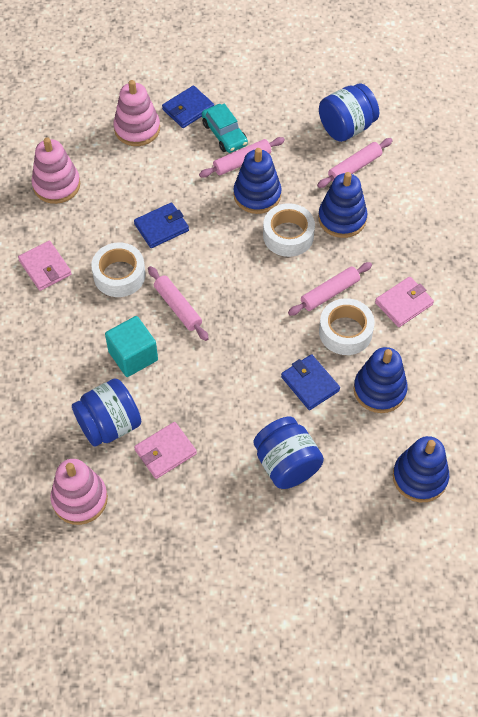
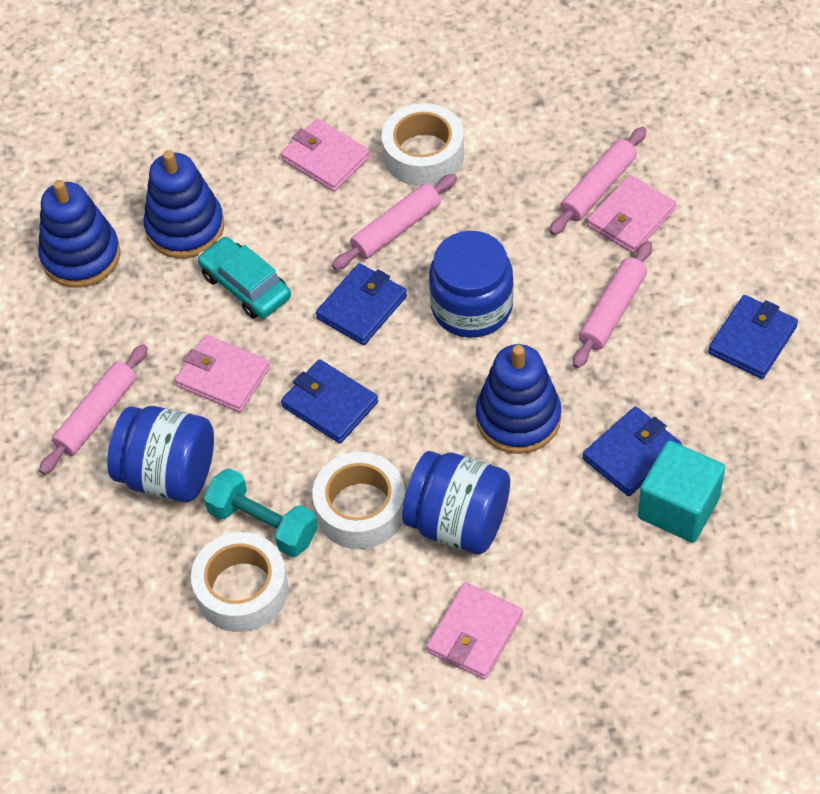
blue stacking toy: 4 -> 3
blue wallet: 3 -> 4
pink stacking toy: 3 -> 0
pink wallet: 3 -> 4
turquoise dumbbell: 0 -> 1

